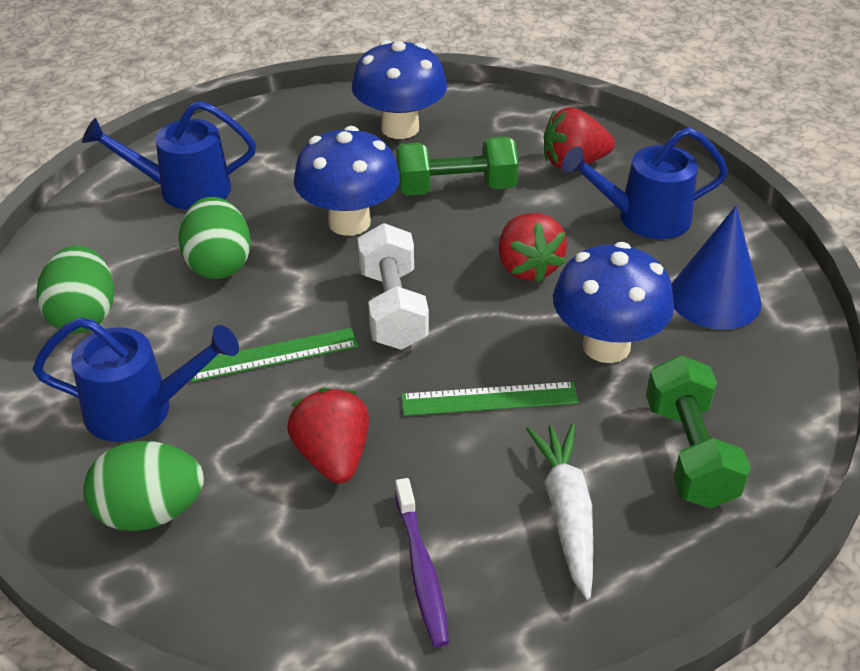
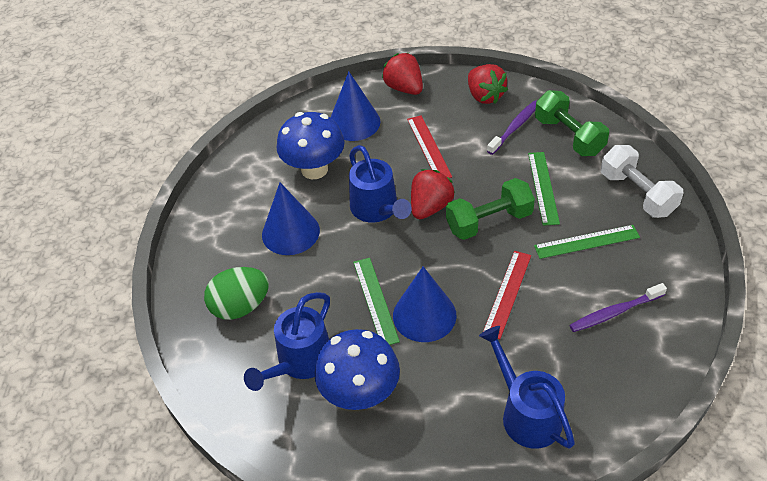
blue cone: 1 -> 3
blue mushroom: 3 -> 2
green egg: 3 -> 1
green ruler: 2 -> 3
purple toothbrush: 1 -> 2
red ruler: 0 -> 2
white carrot: 1 -> 0

